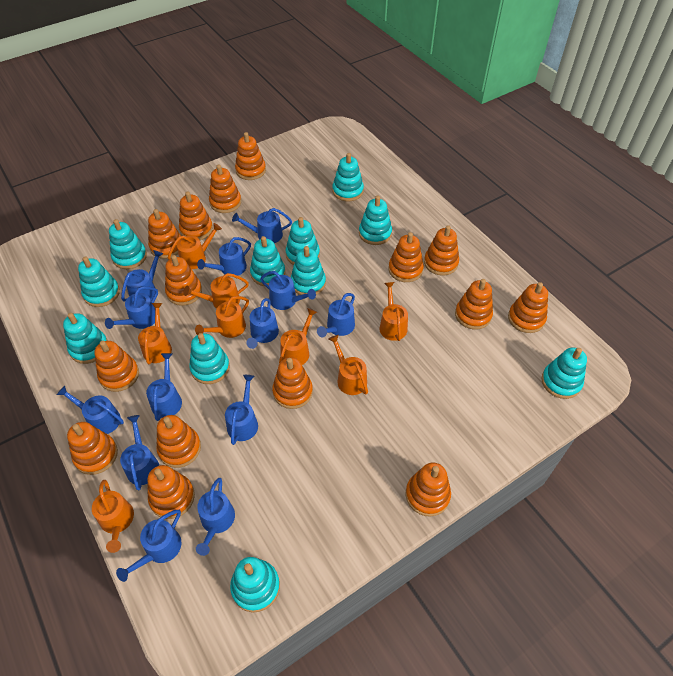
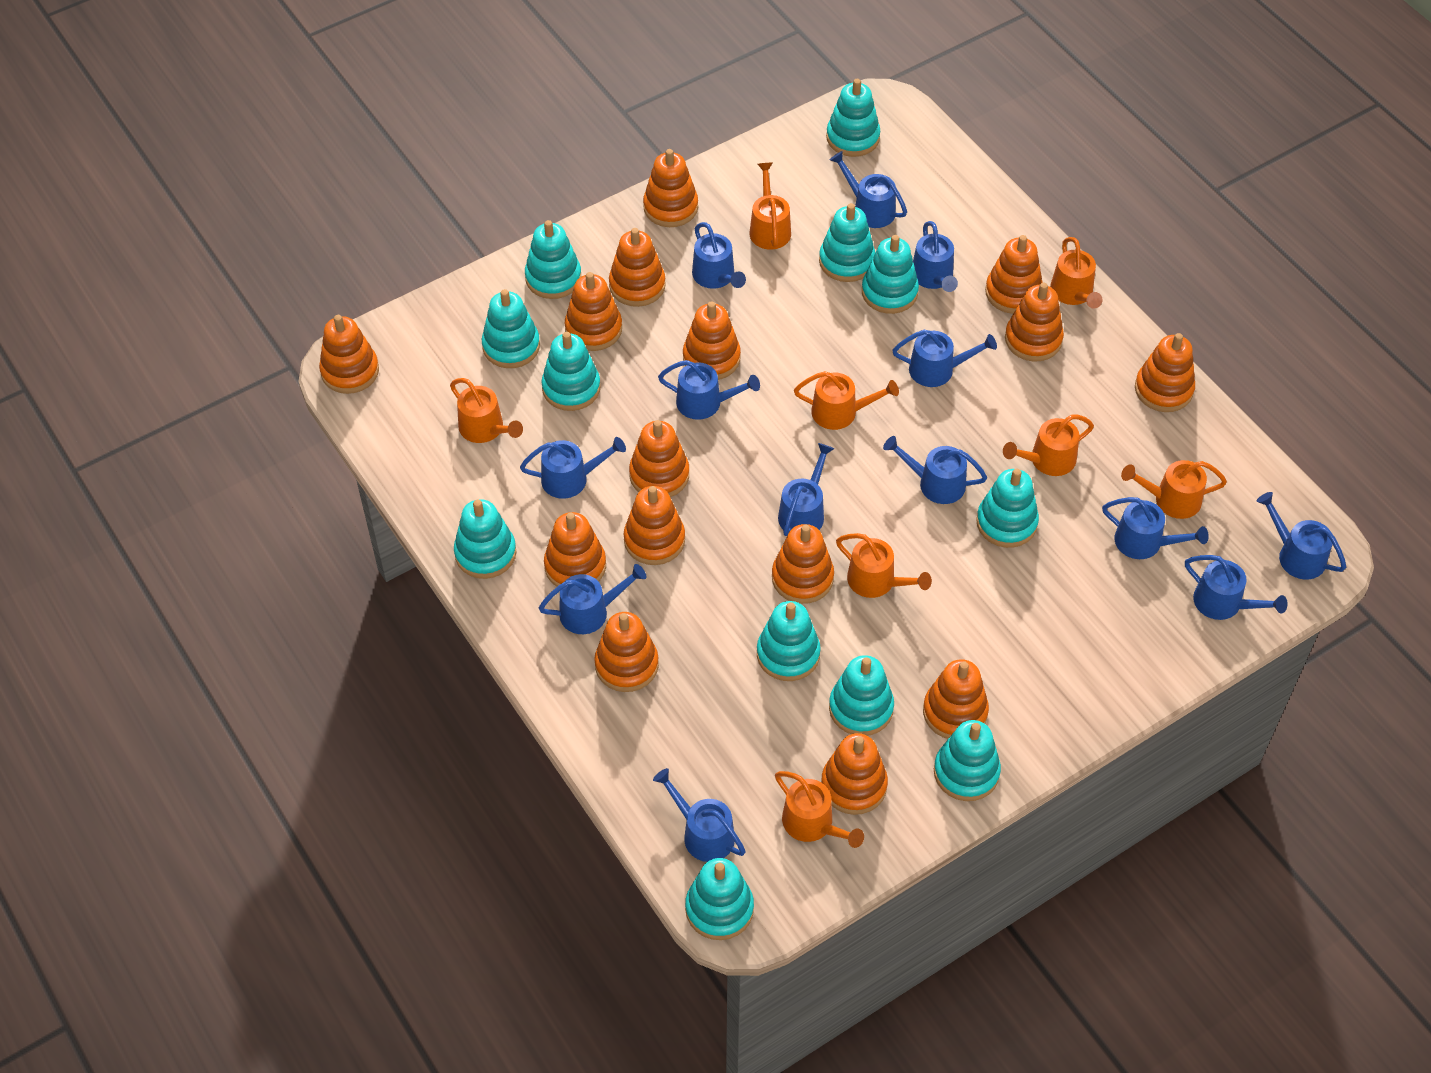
turquoise stacking toy: 11 -> 12

